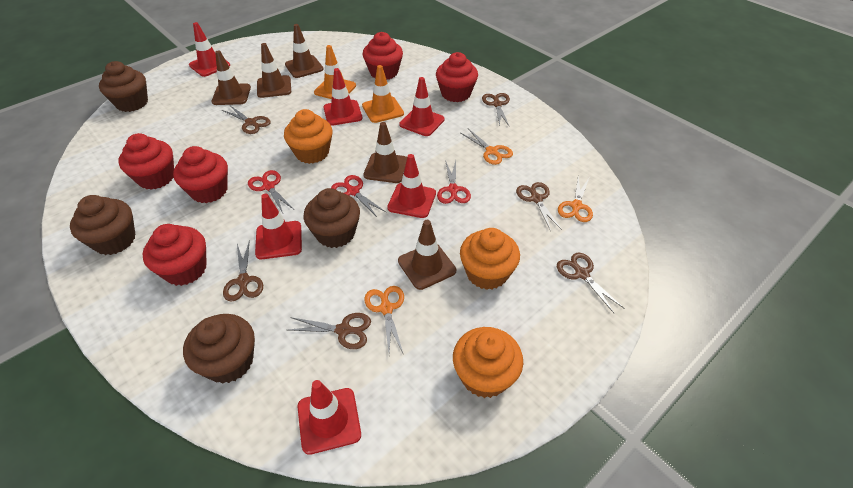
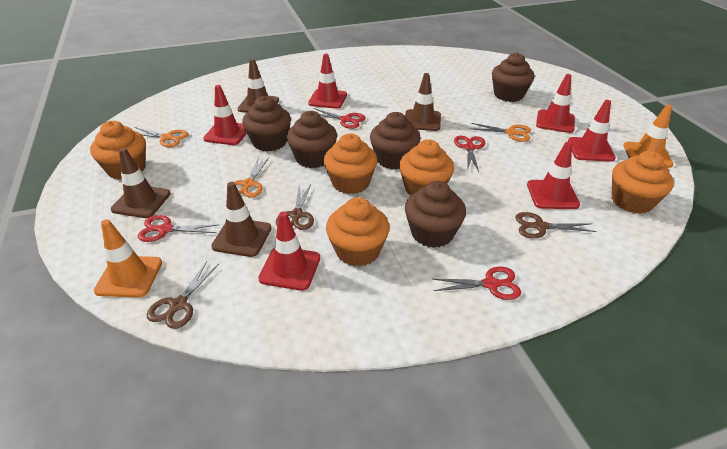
brown cupcake: 4 -> 5
brown scissors: 6 -> 3
brown traffic cone: 5 -> 4
orange cupcake: 3 -> 5
red cupcake: 5 -> 0
red scissors: 3 -> 4

